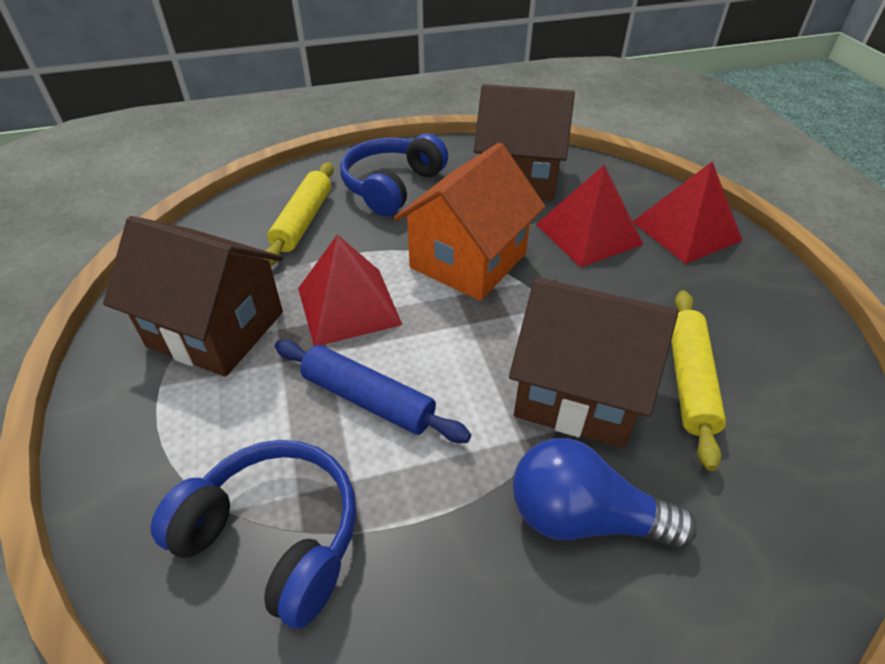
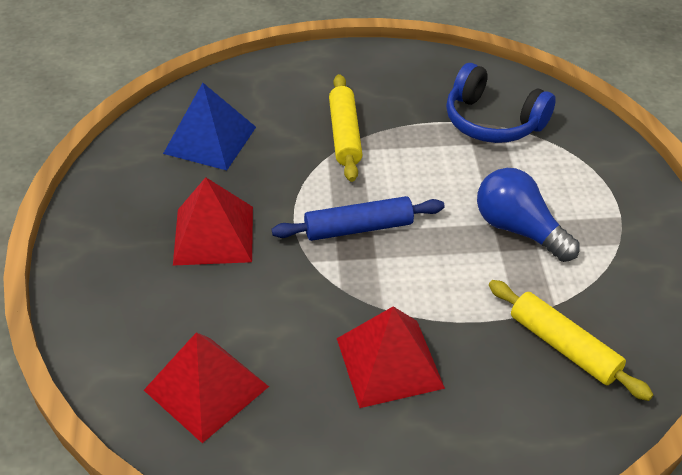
blue headphones: 2 -> 1
blue pyramid: 0 -> 1
brown house: 3 -> 0
orange house: 1 -> 0

